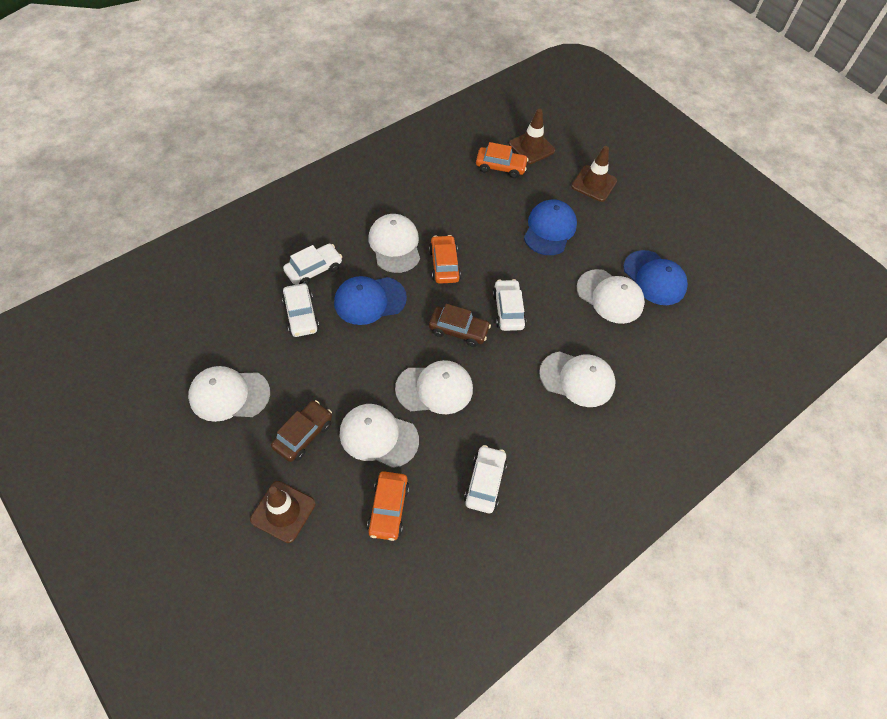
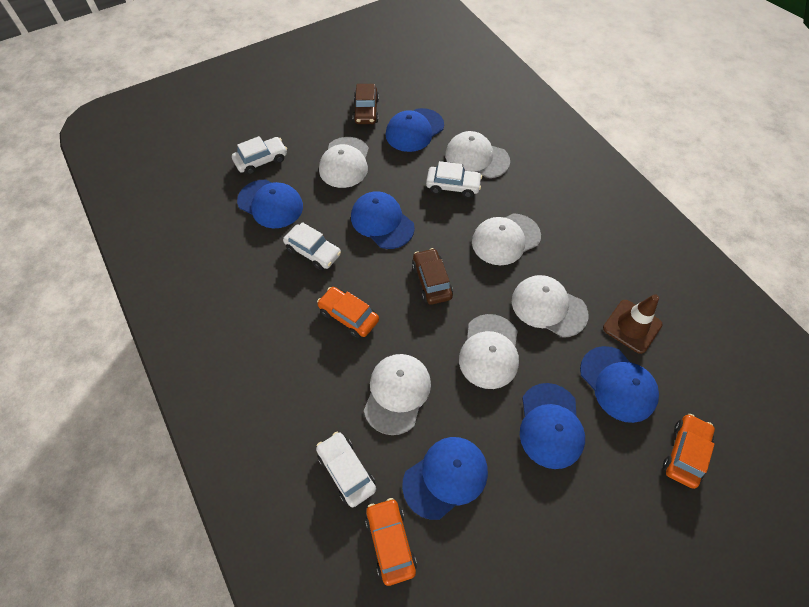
blue cap: 3 -> 6
brown traffic cone: 3 -> 1

